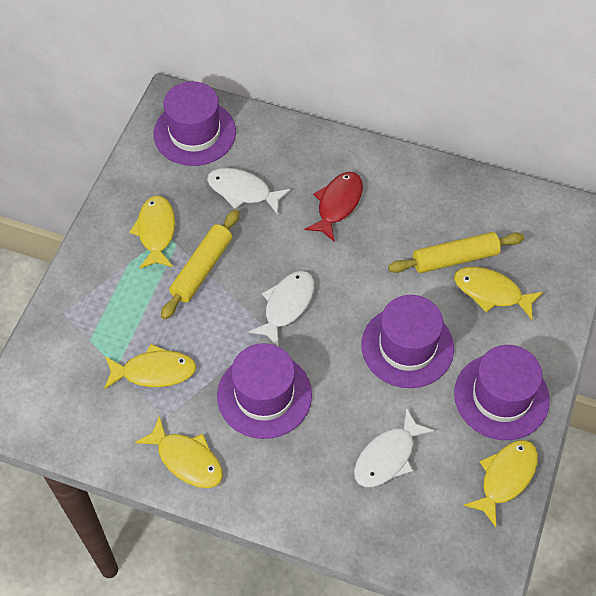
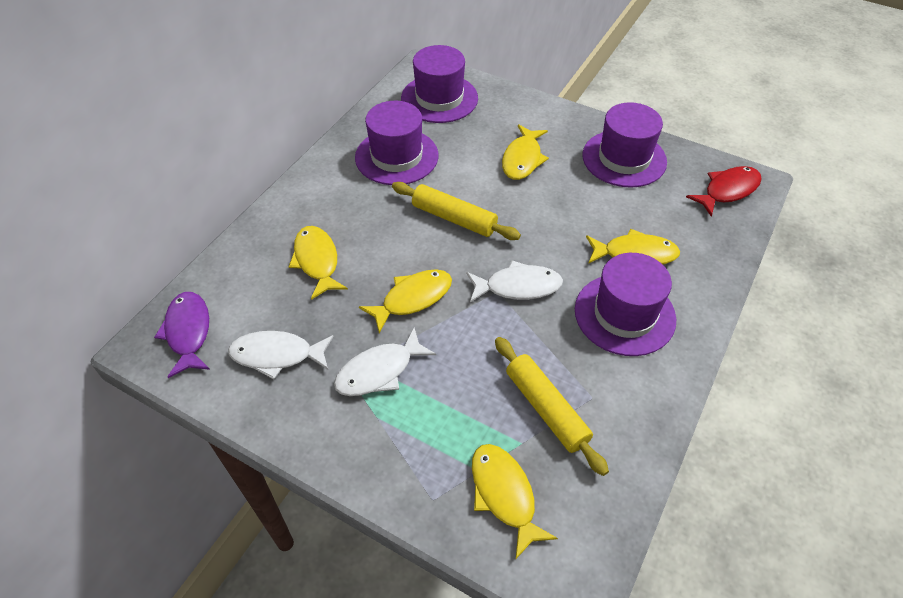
purple fish: 0 -> 1

